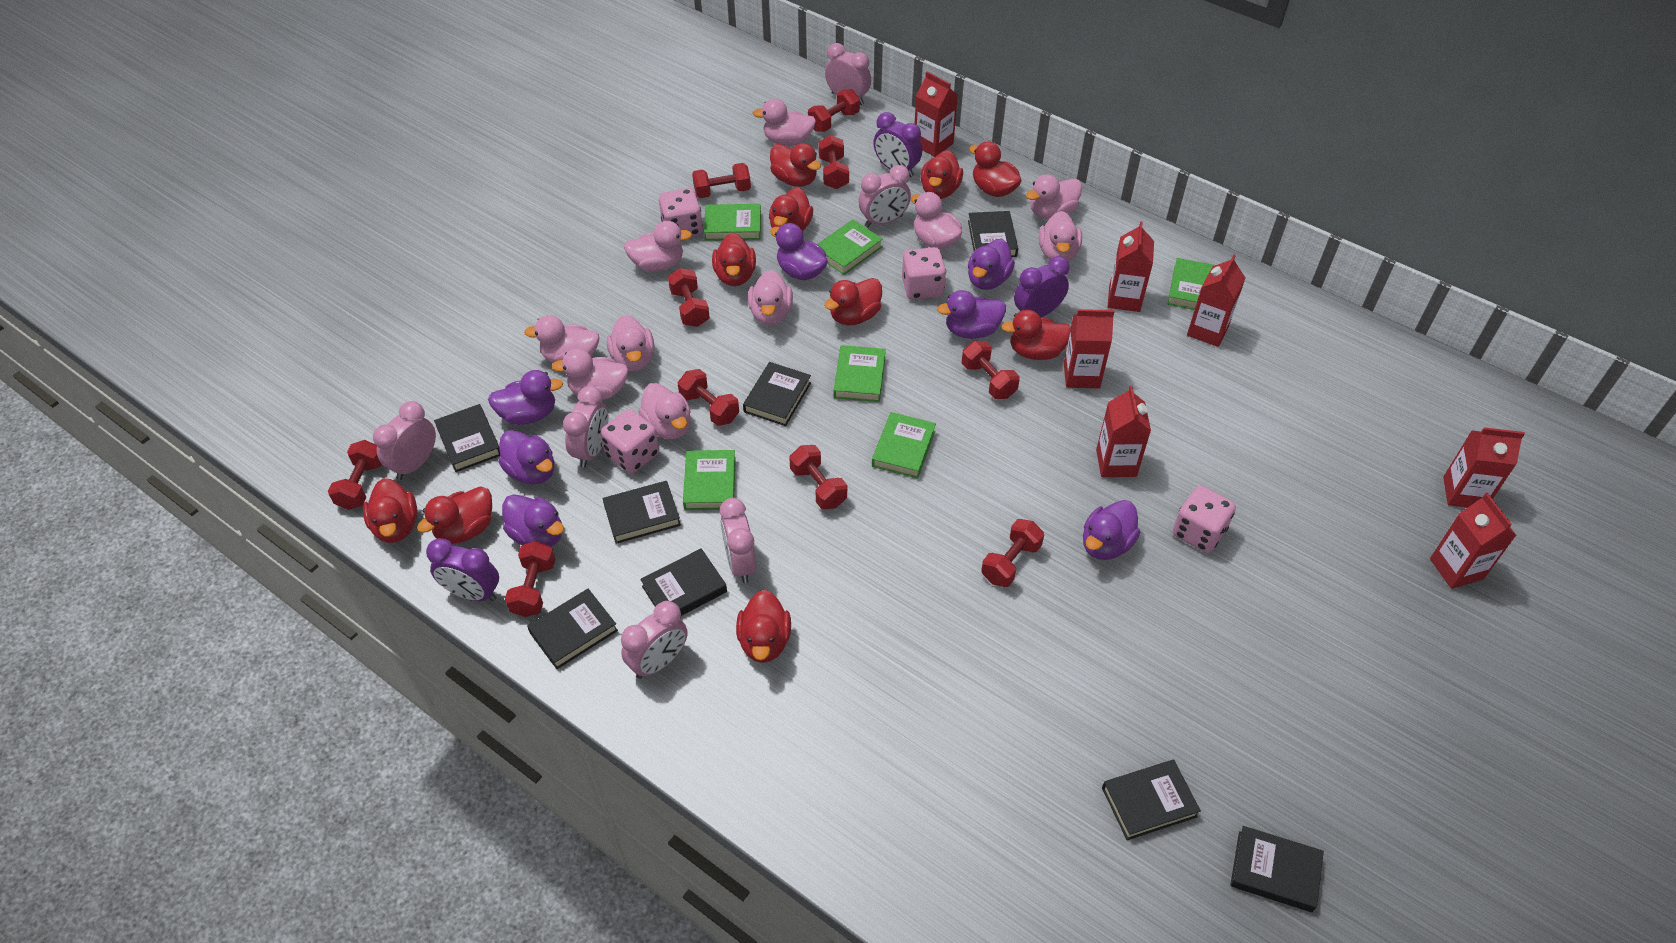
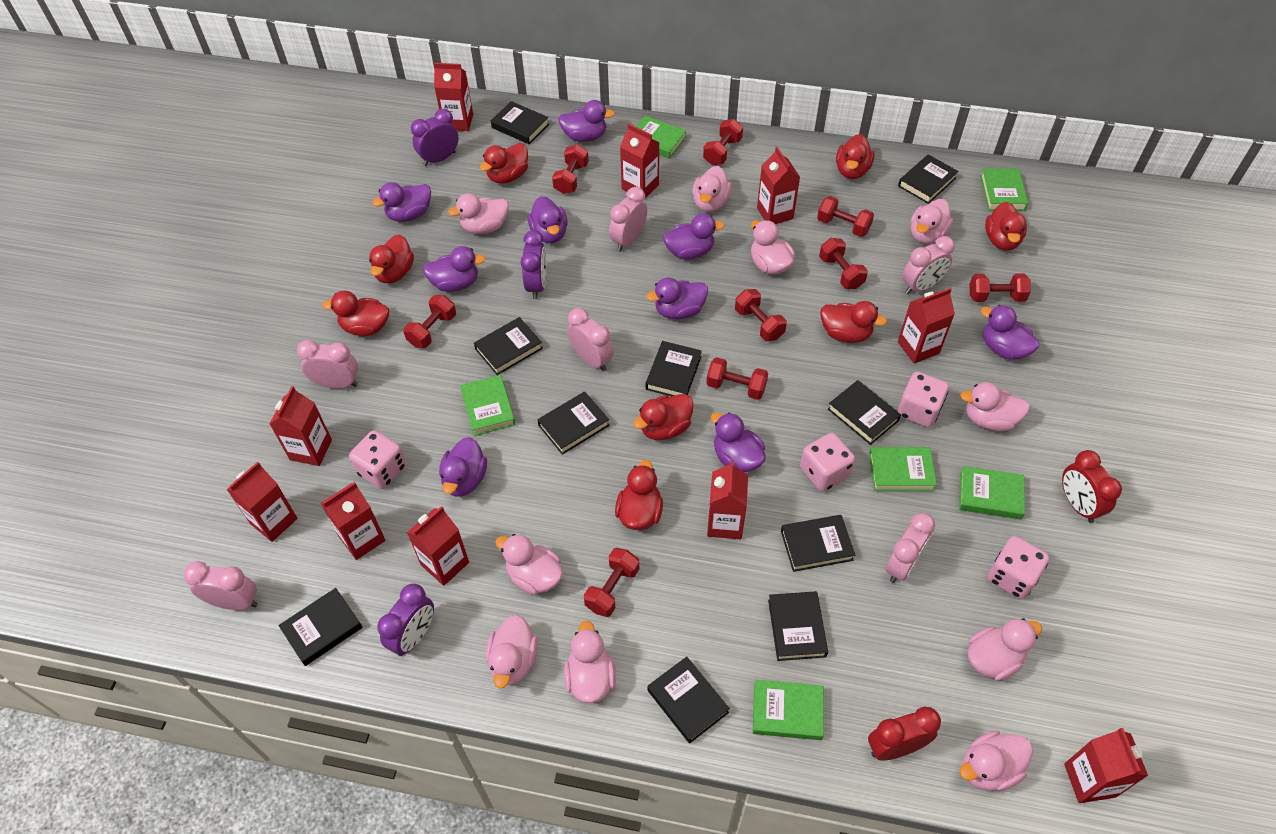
black book: 8 -> 10
purple duck: 7 -> 9
red carton: 7 -> 10
red clock: 0 -> 2
red duck: 10 -> 8
red dumbbell: 10 -> 9

